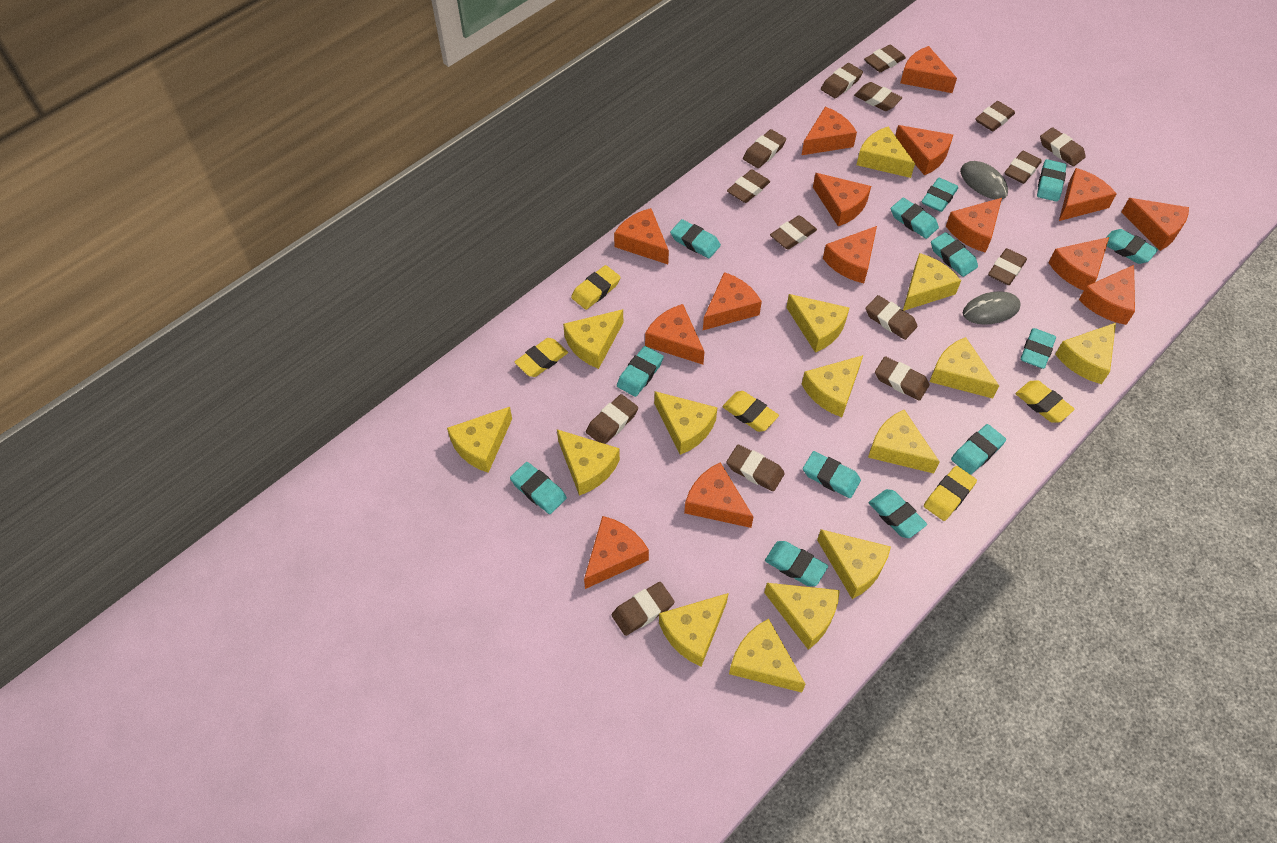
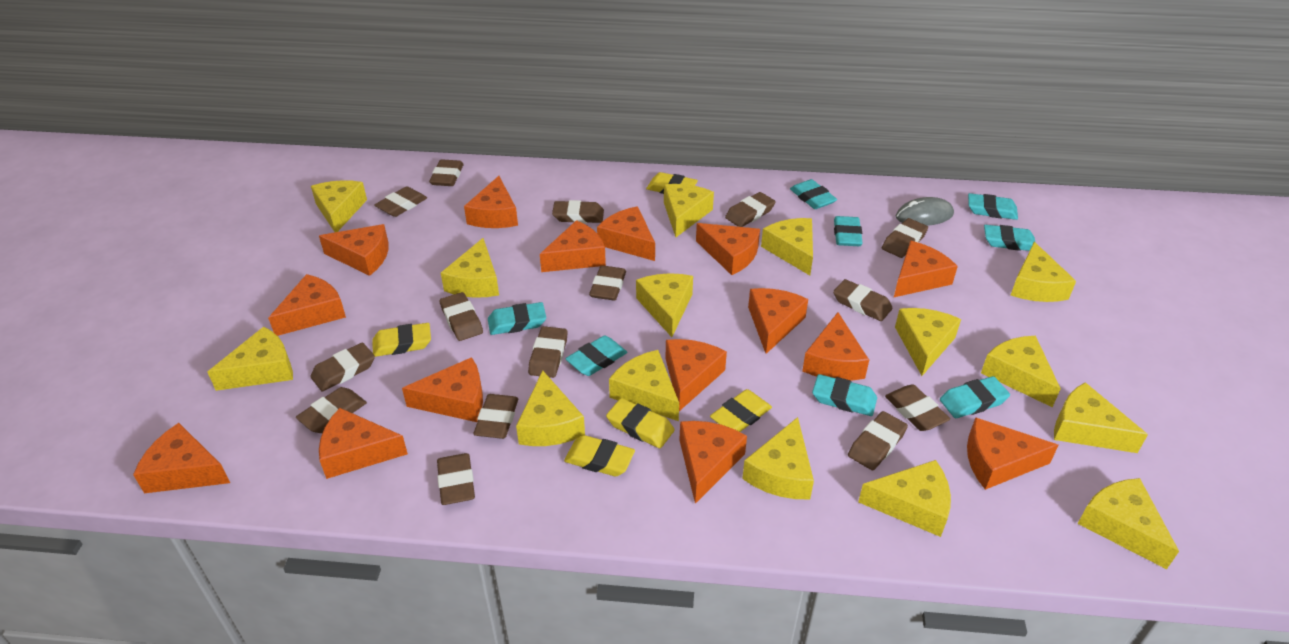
grey mouse: 2 -> 1
turquoise eraser: 13 -> 8

